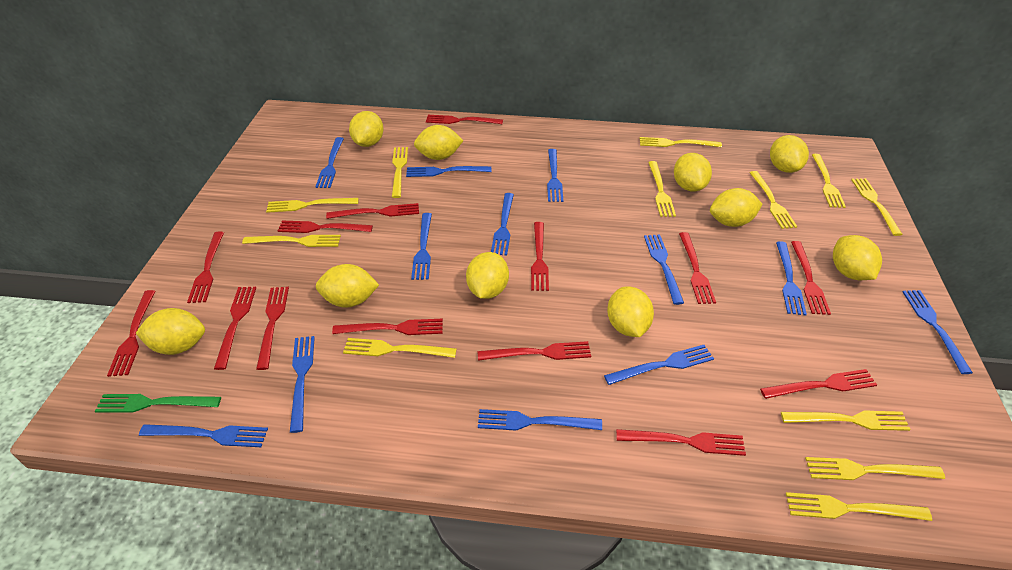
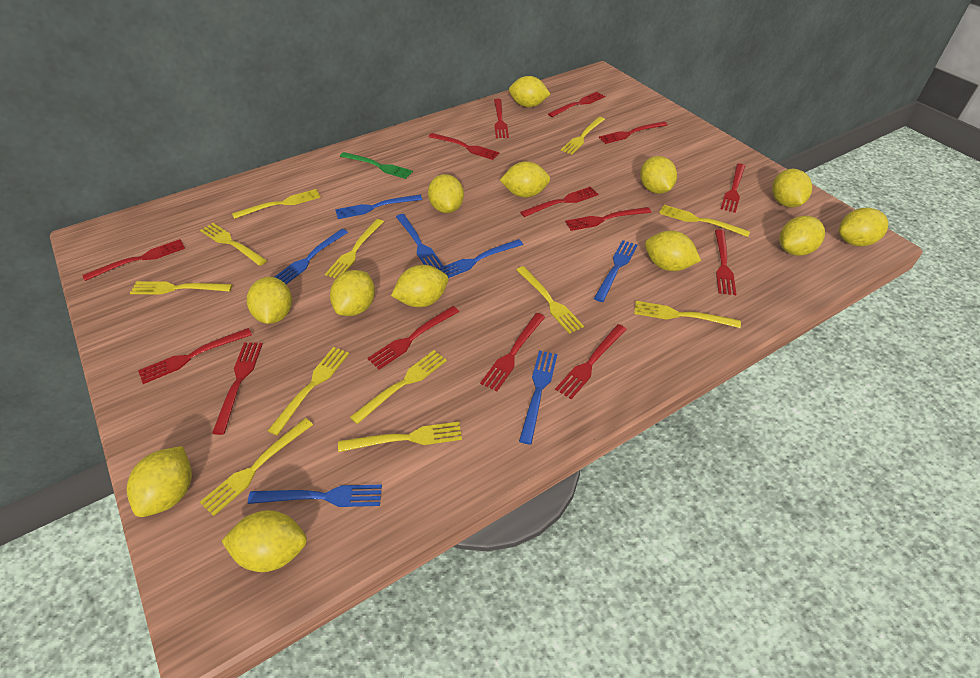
blue fork: 12 -> 7
yellow lemon: 10 -> 13

